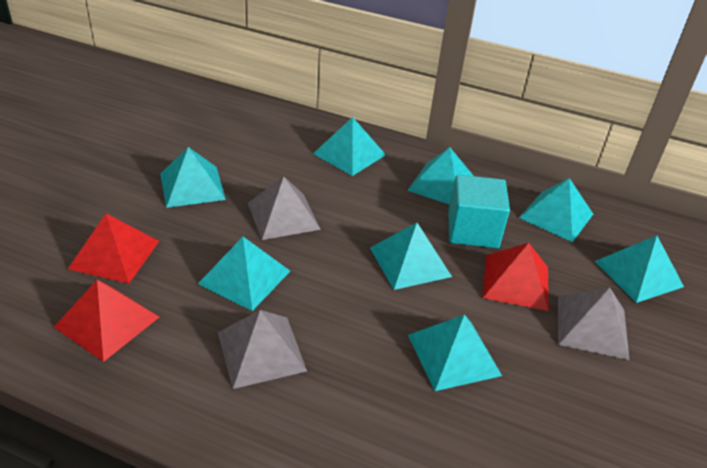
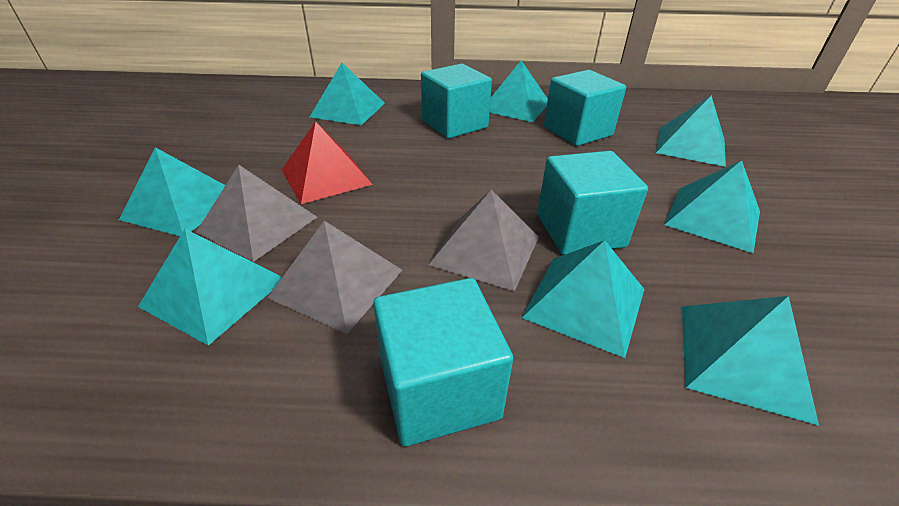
red pyramid: 3 -> 1
turquoise cube: 1 -> 4

